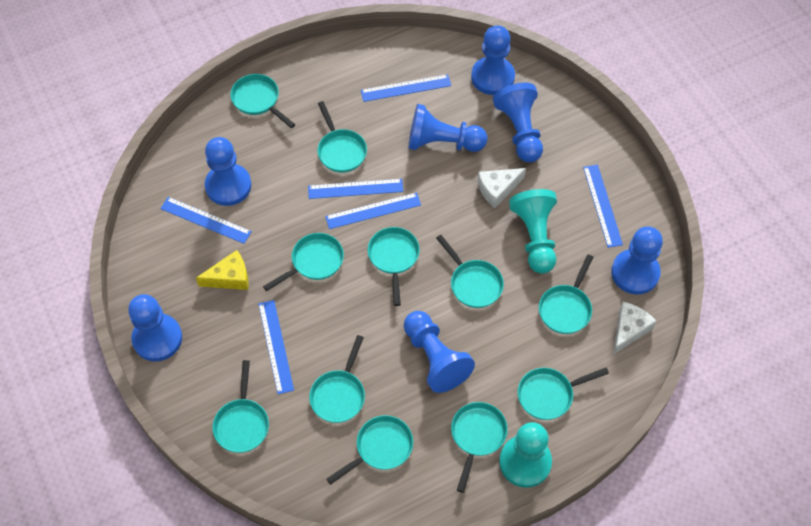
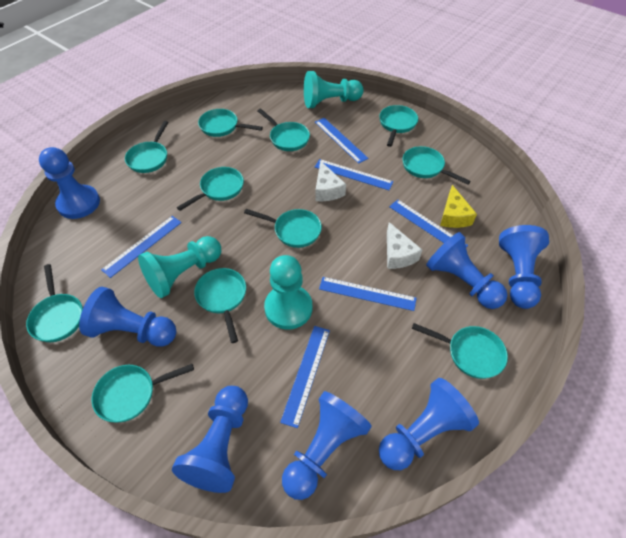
turquoise pawn: 2 -> 3

